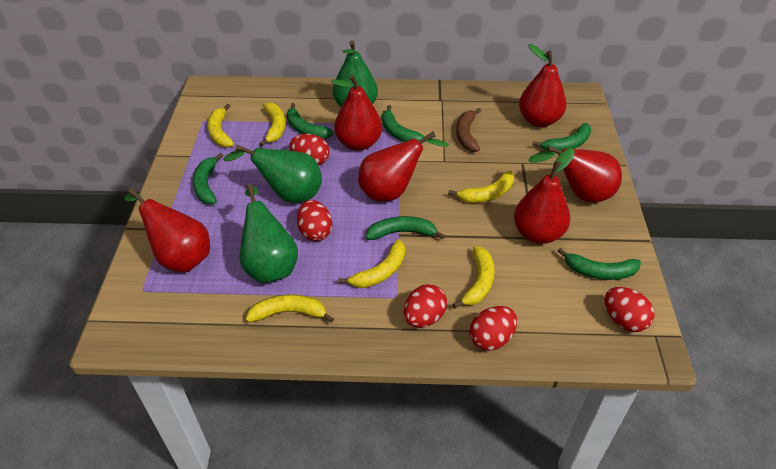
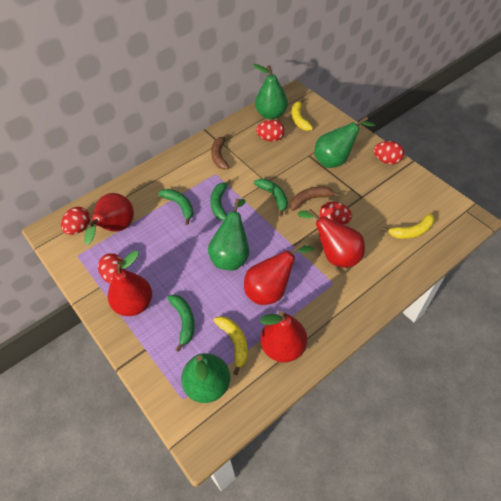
brown banana: 1 -> 2
green banana: 6 -> 4
green pear: 3 -> 4
red pear: 6 -> 5
yellow banana: 6 -> 3

